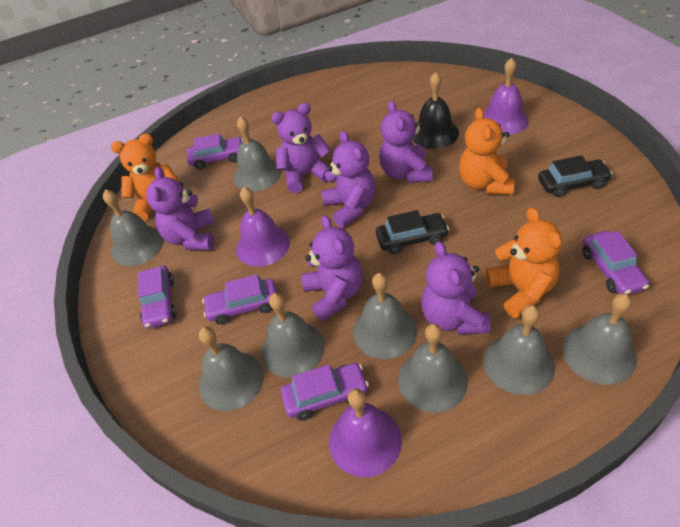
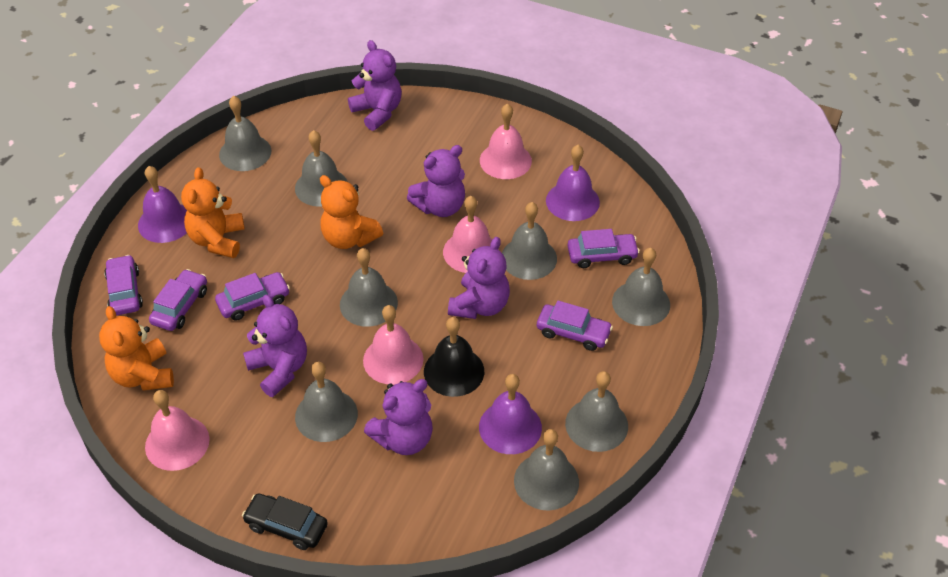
black car: 2 -> 1
pink bell: 0 -> 4
purple teddy bear: 6 -> 5

